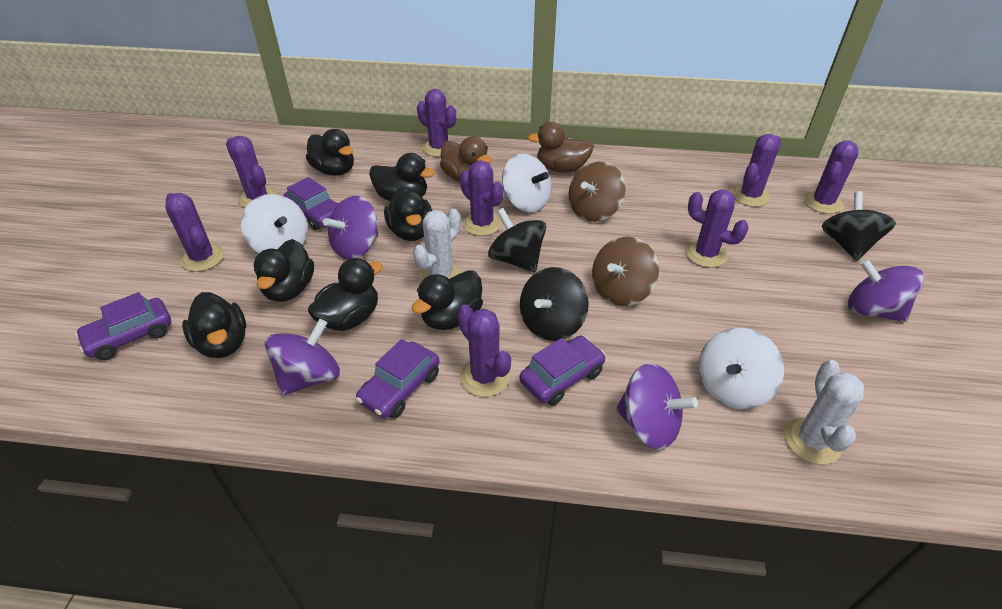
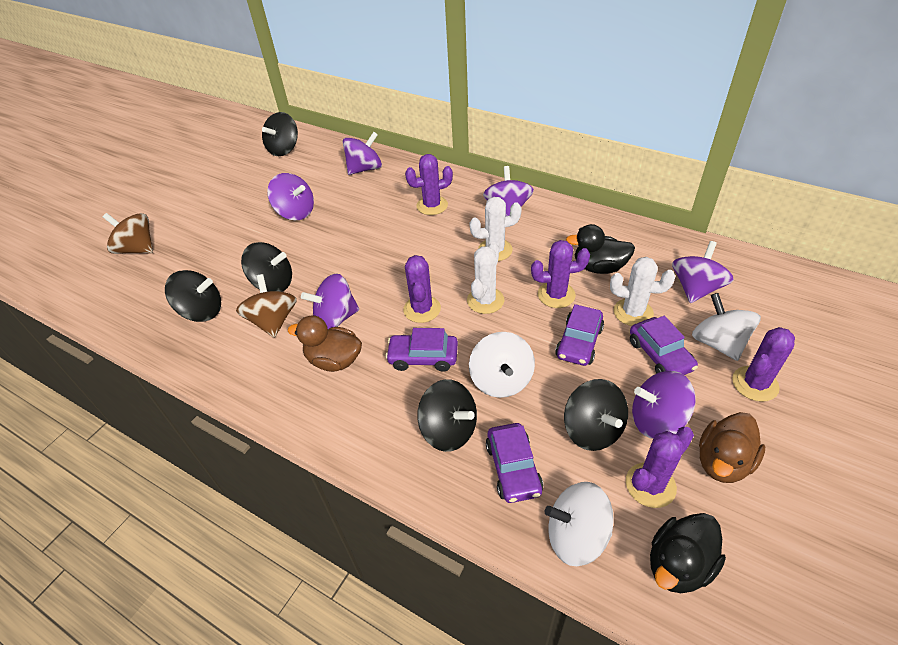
black duck: 7 -> 2
black spinning top: 3 -> 5
purple cactus: 8 -> 5
purple spinning top: 4 -> 6
white cactus: 2 -> 3

